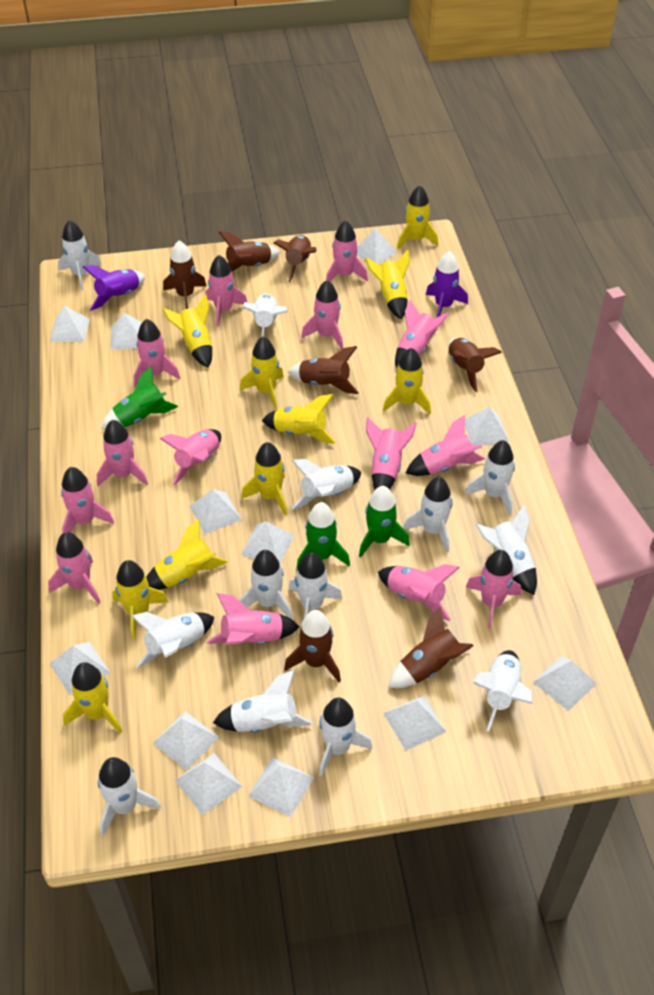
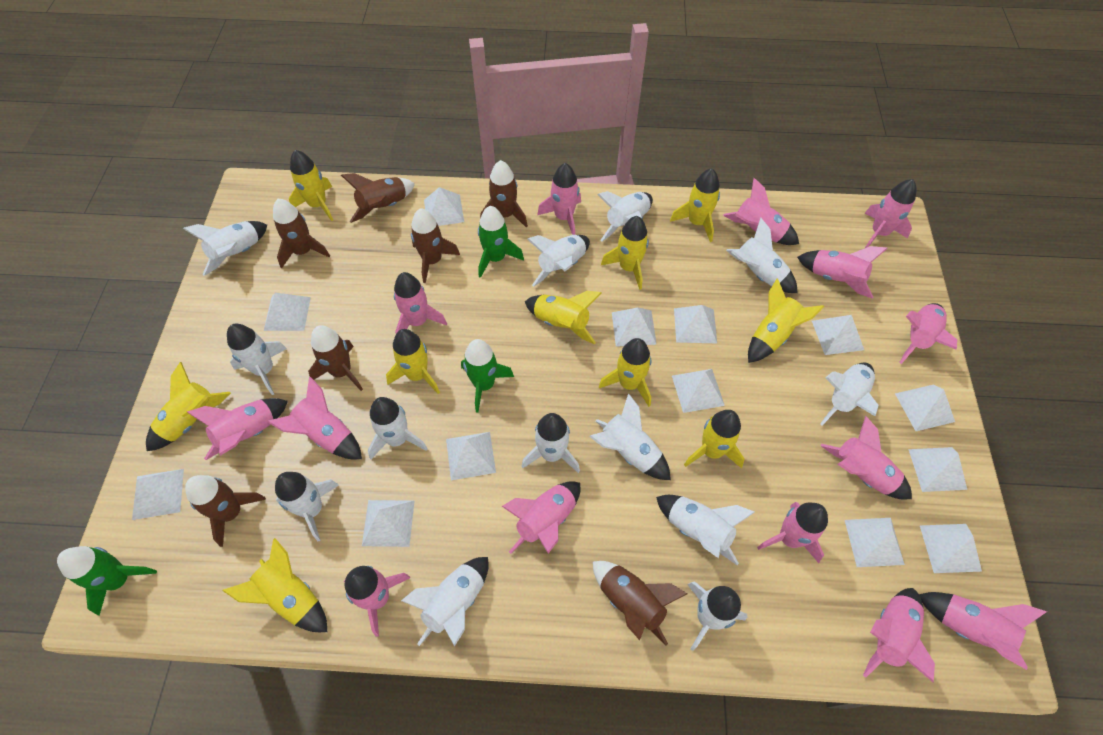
purple rocket: 2 -> 0
white pyramid: 12 -> 13

